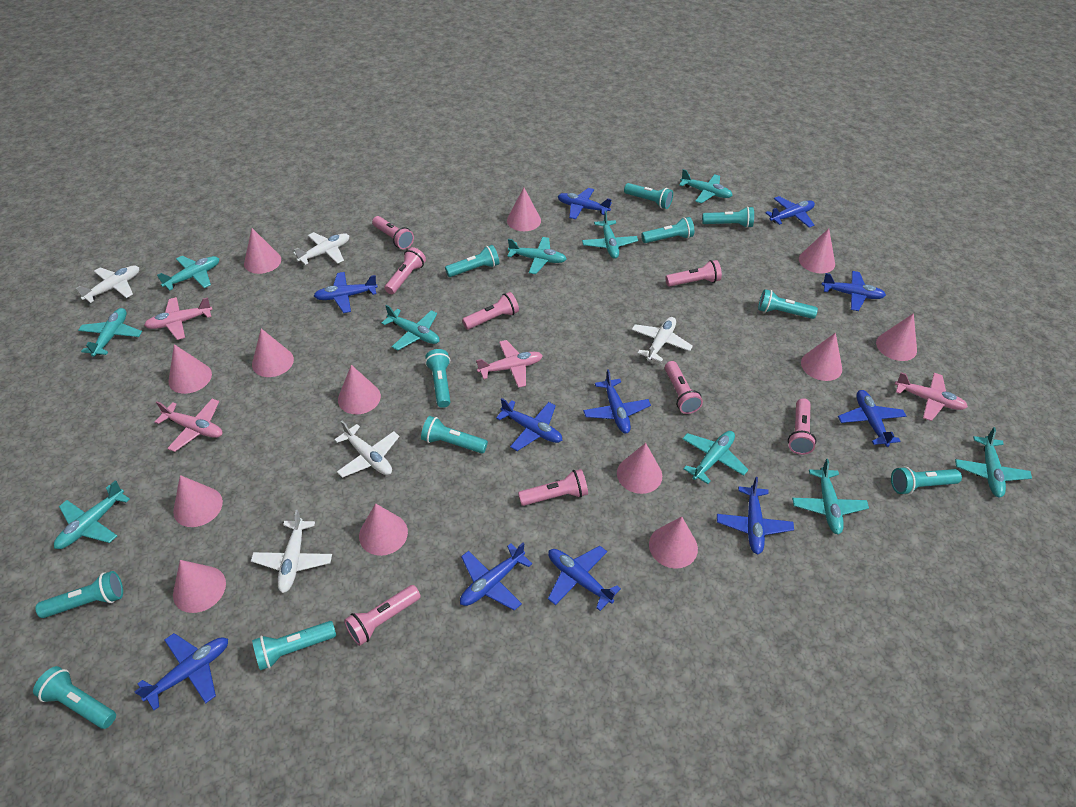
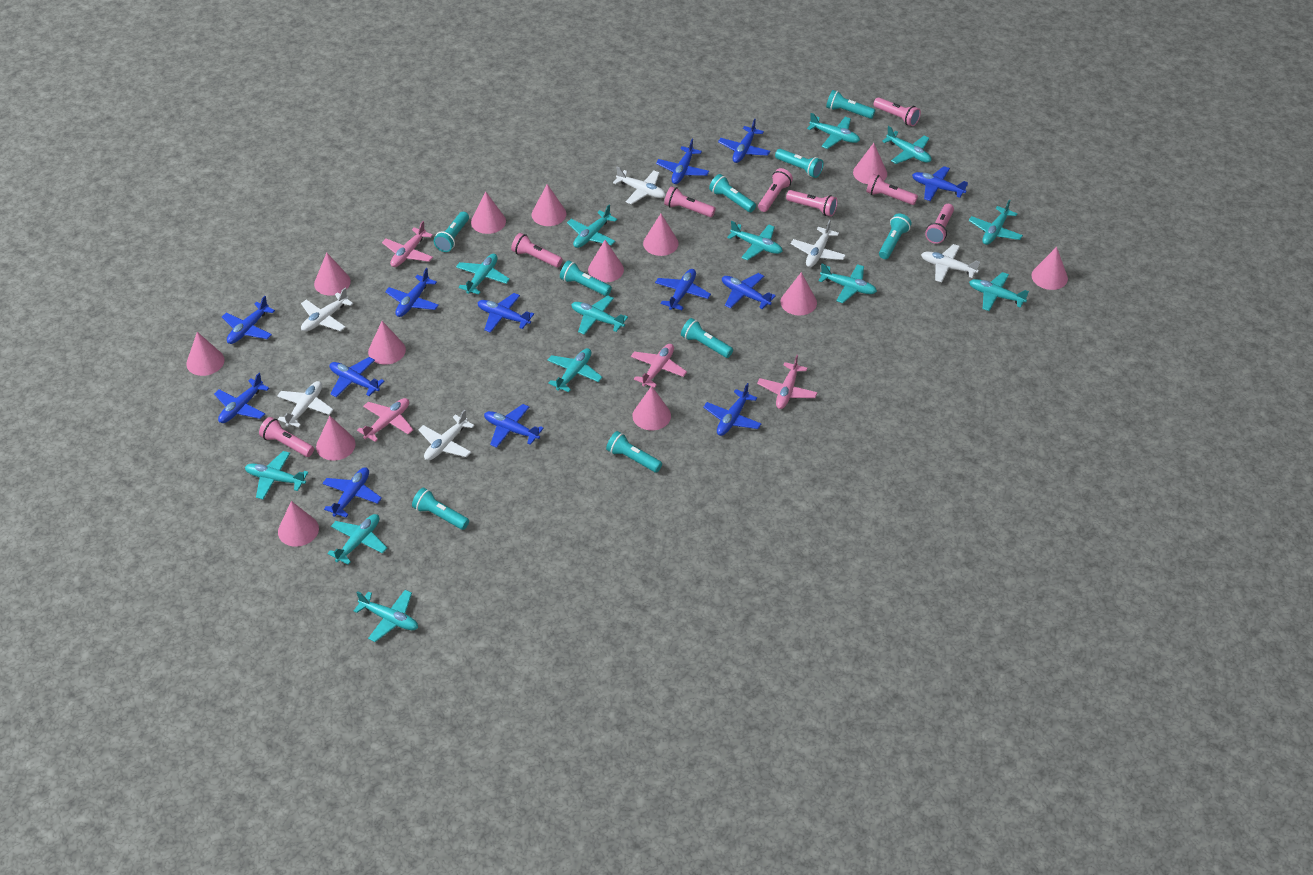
blue plane: 11 -> 13
turquoise flashlight: 11 -> 9
turquoise plane: 10 -> 13
white plane: 5 -> 6

